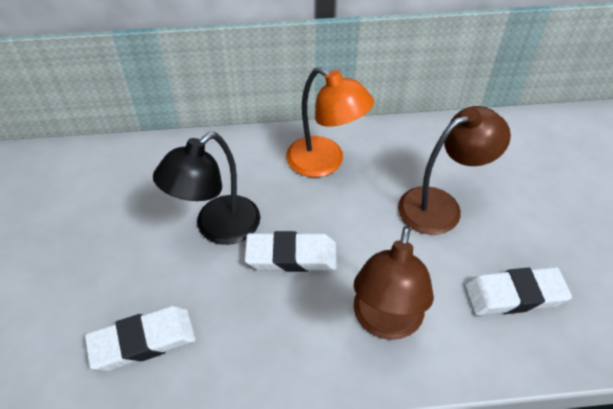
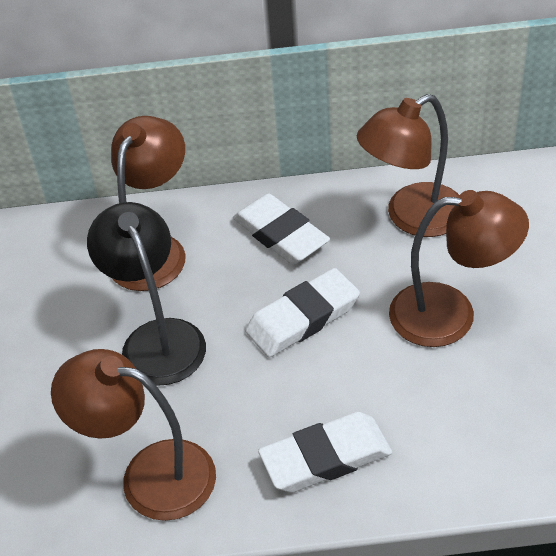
brown lamp: 2 -> 4
orange lamp: 1 -> 0

